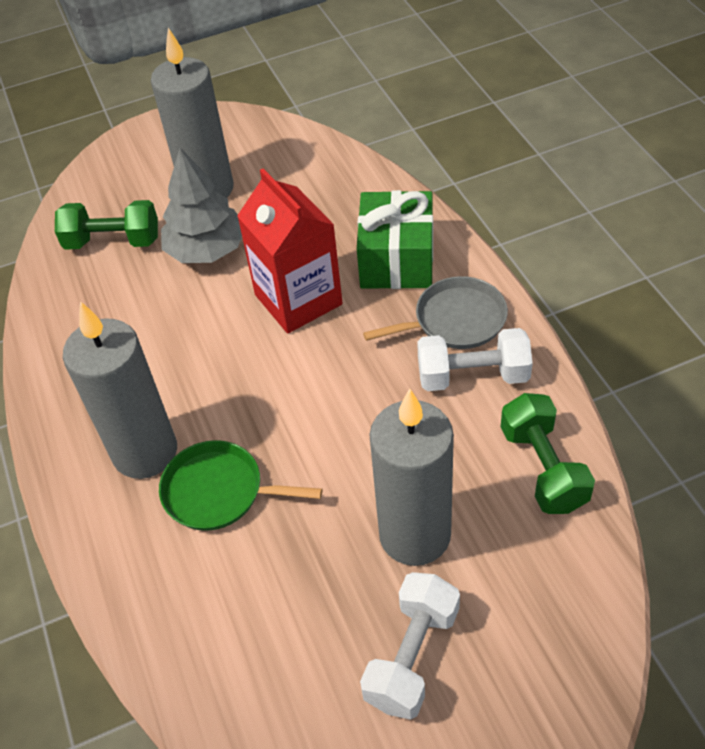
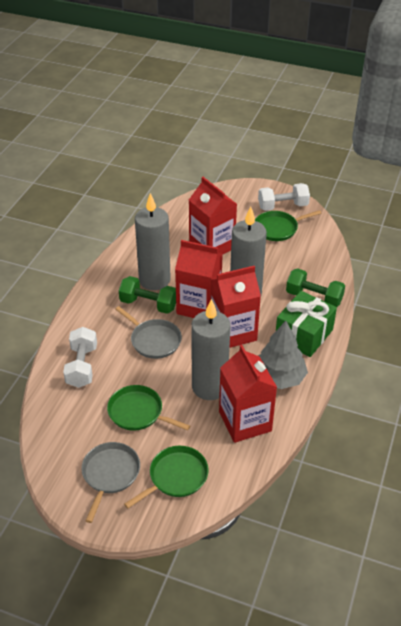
green pan: 1 -> 3
grey pan: 1 -> 2
red carton: 1 -> 4

